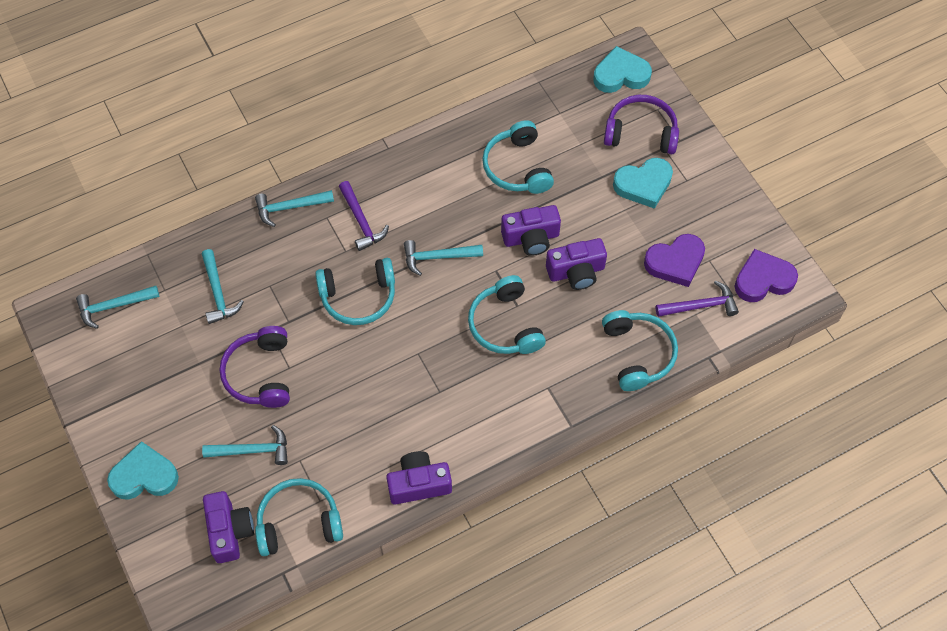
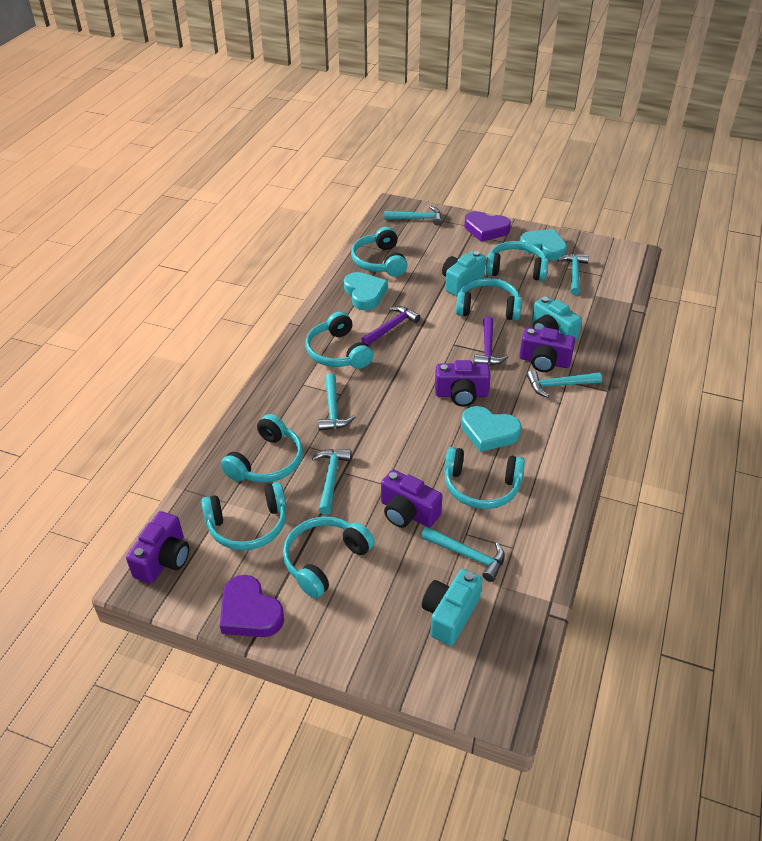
purple headphones: 2 -> 0
turquoise camera: 0 -> 3
turquoise hammer: 5 -> 6
turquoise headphones: 5 -> 8

